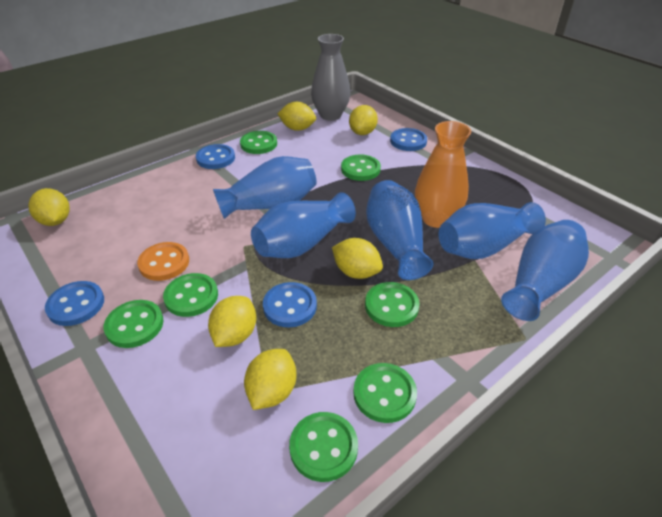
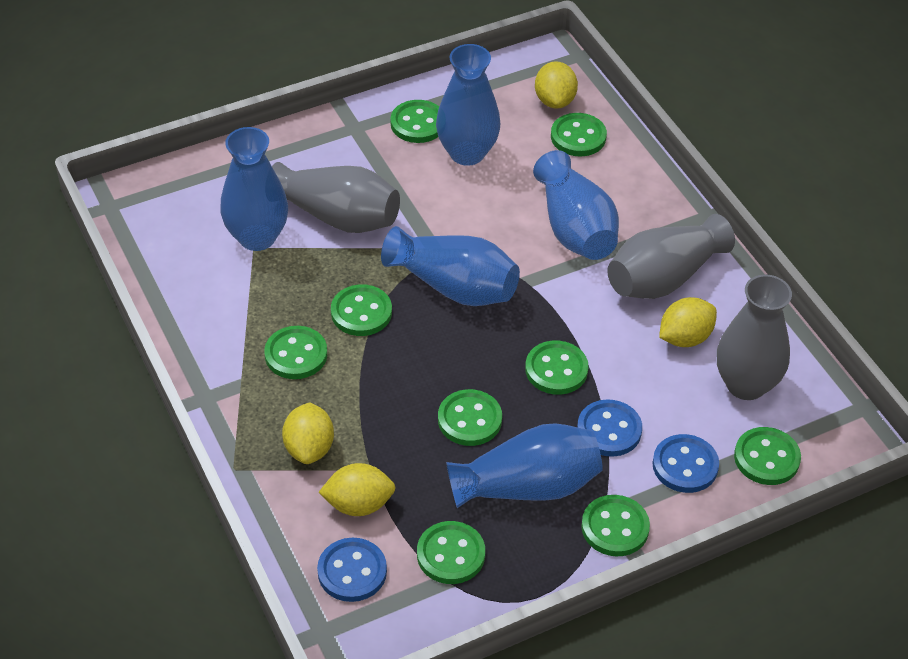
blue button: 4 -> 3
green button: 7 -> 9
grey vase: 1 -> 3
orange button: 1 -> 0
orange vase: 1 -> 0
yellow lemon: 6 -> 4

